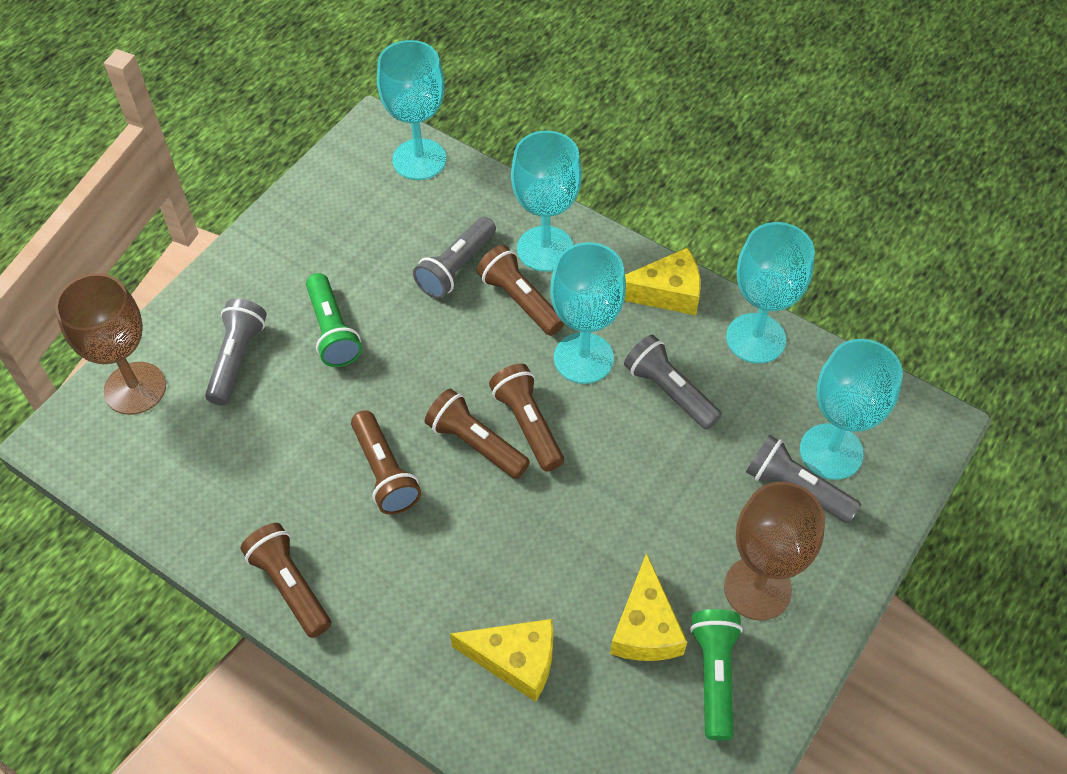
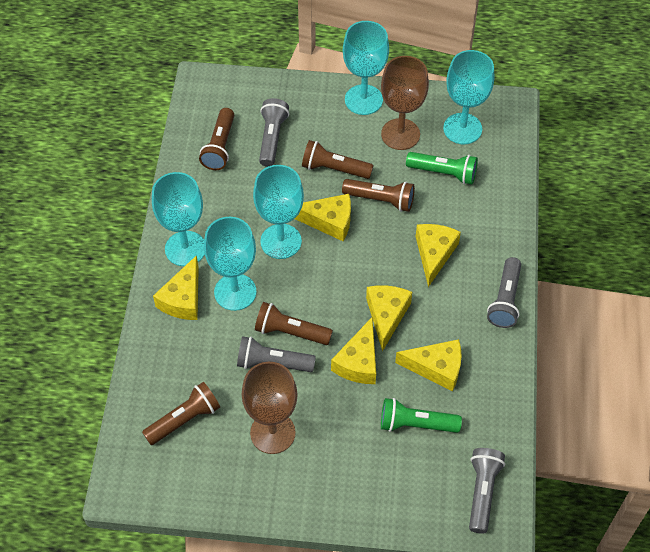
yellow cheese: 3 -> 6

